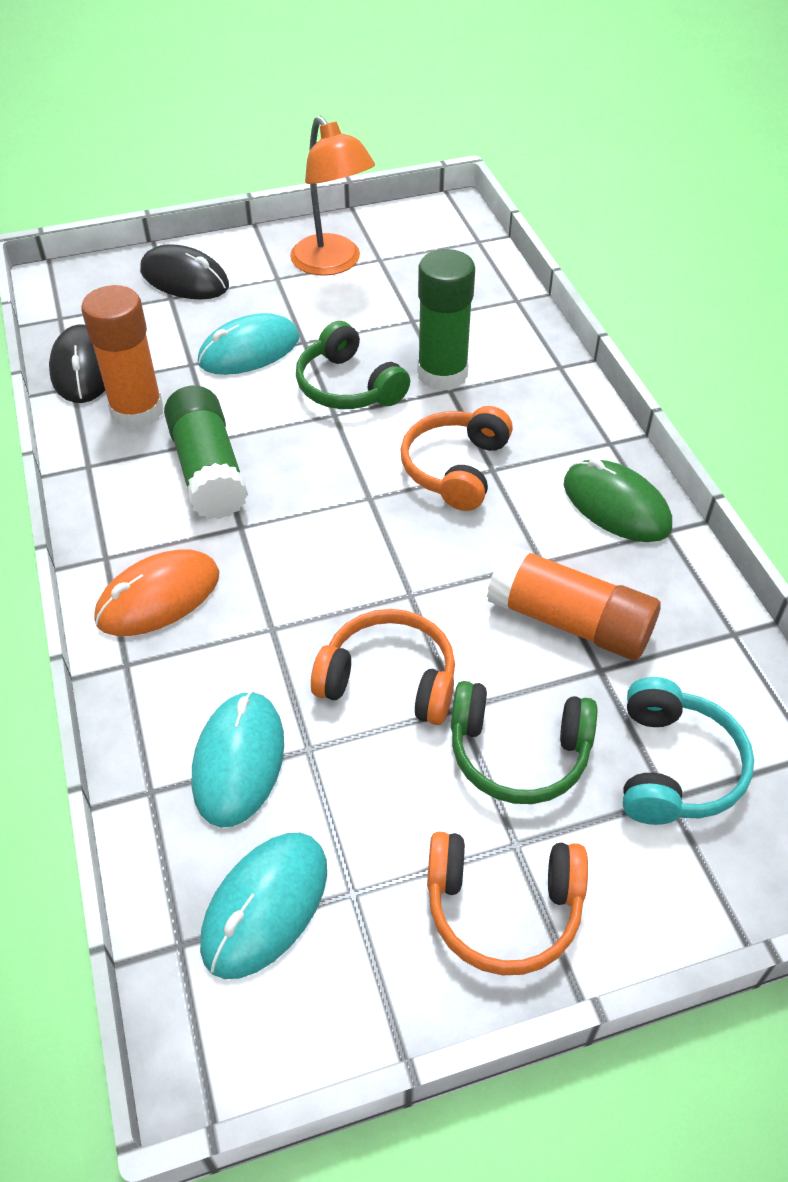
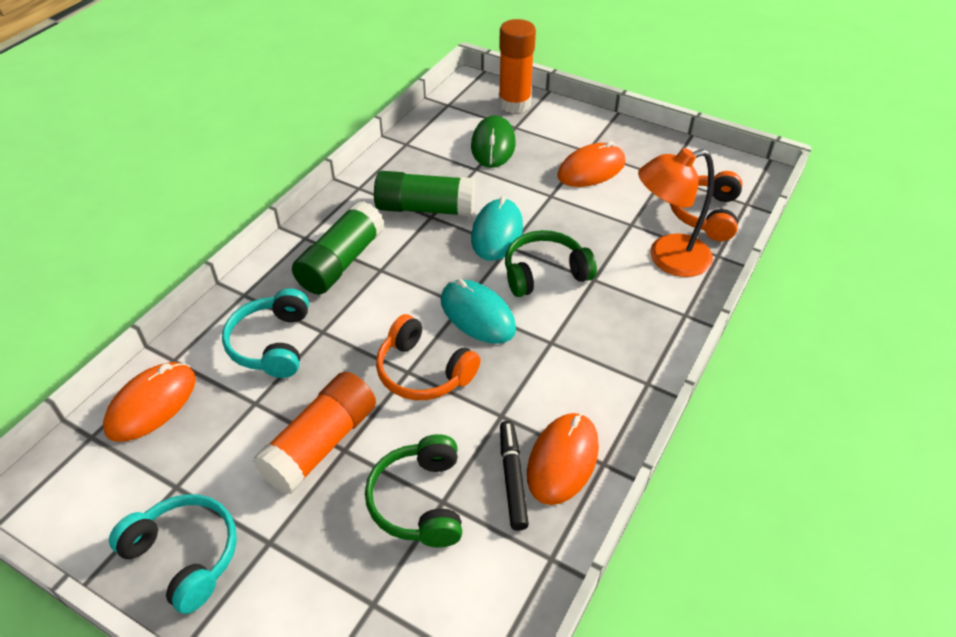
black marker: 0 -> 1
black mouse: 2 -> 0
orange headphones: 3 -> 2
orange mouse: 1 -> 3
turquoise headphones: 1 -> 2
turquoise mouse: 3 -> 2

